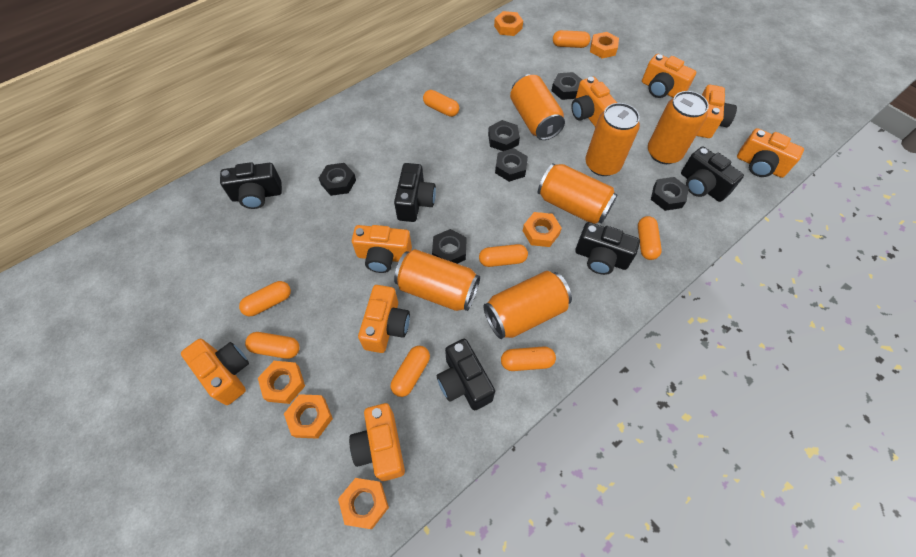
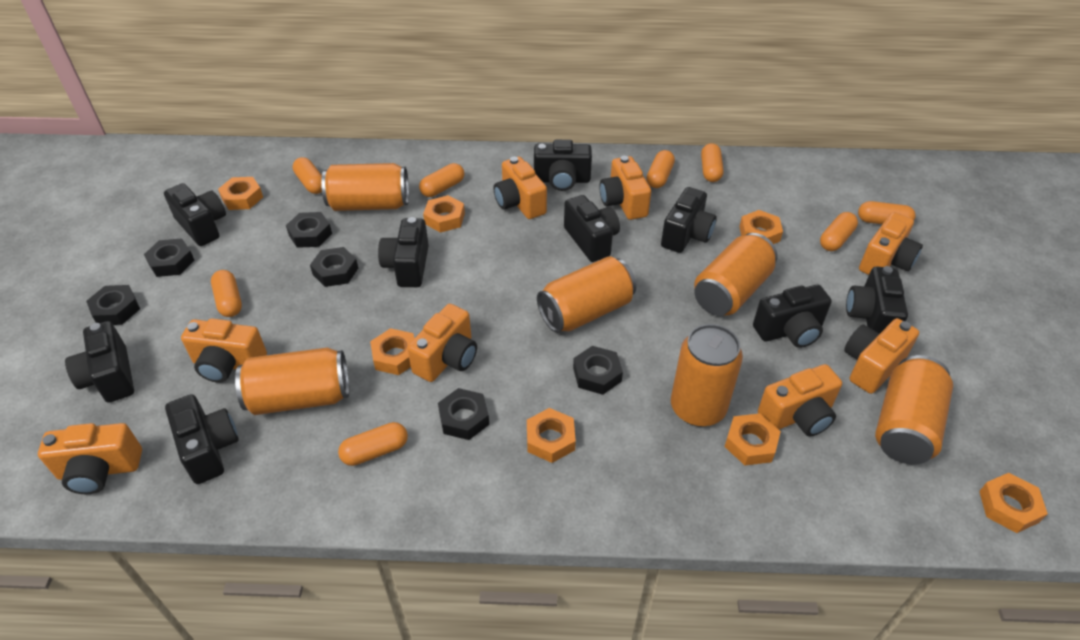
black camera: 5 -> 9
orange nut: 6 -> 7

